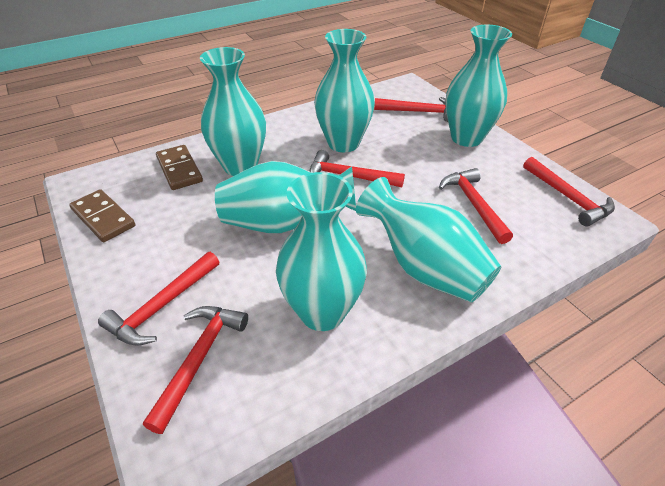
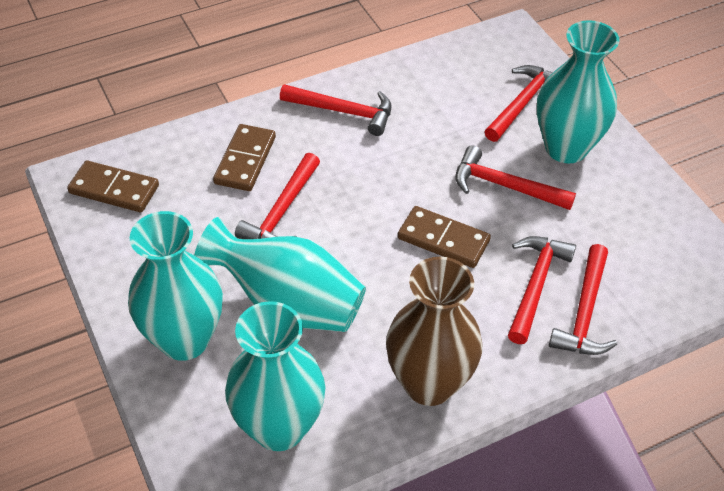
brown domino: 2 -> 3
brown vase: 0 -> 1
turquoise vase: 6 -> 4

